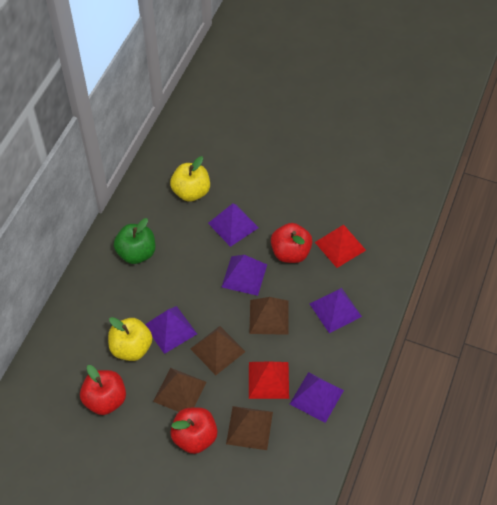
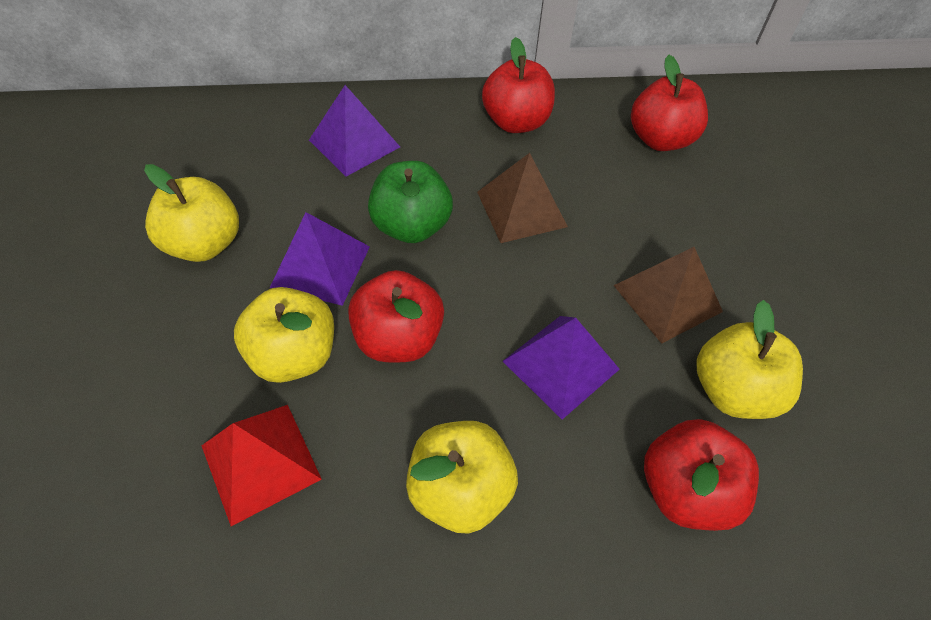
brown pyramid: 4 -> 2
purple pyramid: 5 -> 3
red apple: 3 -> 4
red pyramid: 2 -> 1
yellow apple: 2 -> 4

